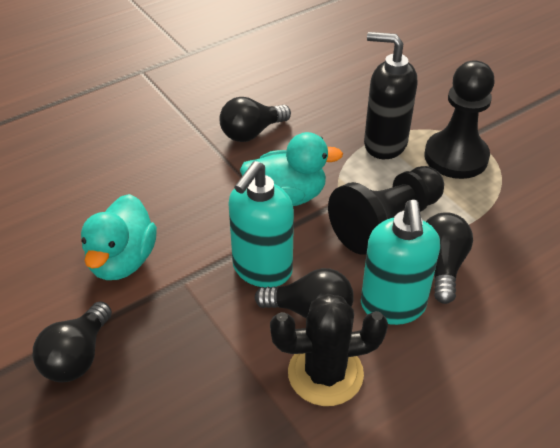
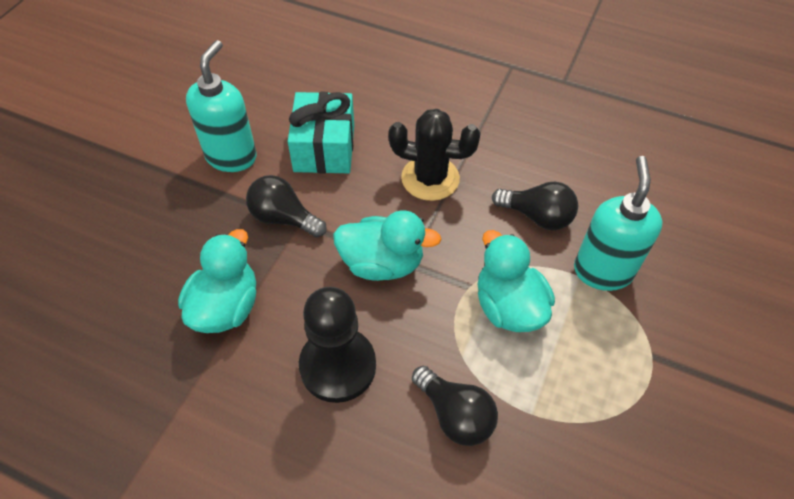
black light bulb: 4 -> 3
black pawn: 2 -> 1
black soap dispenser: 1 -> 0
turquoise duck: 2 -> 3
turquoise gift: 0 -> 1

